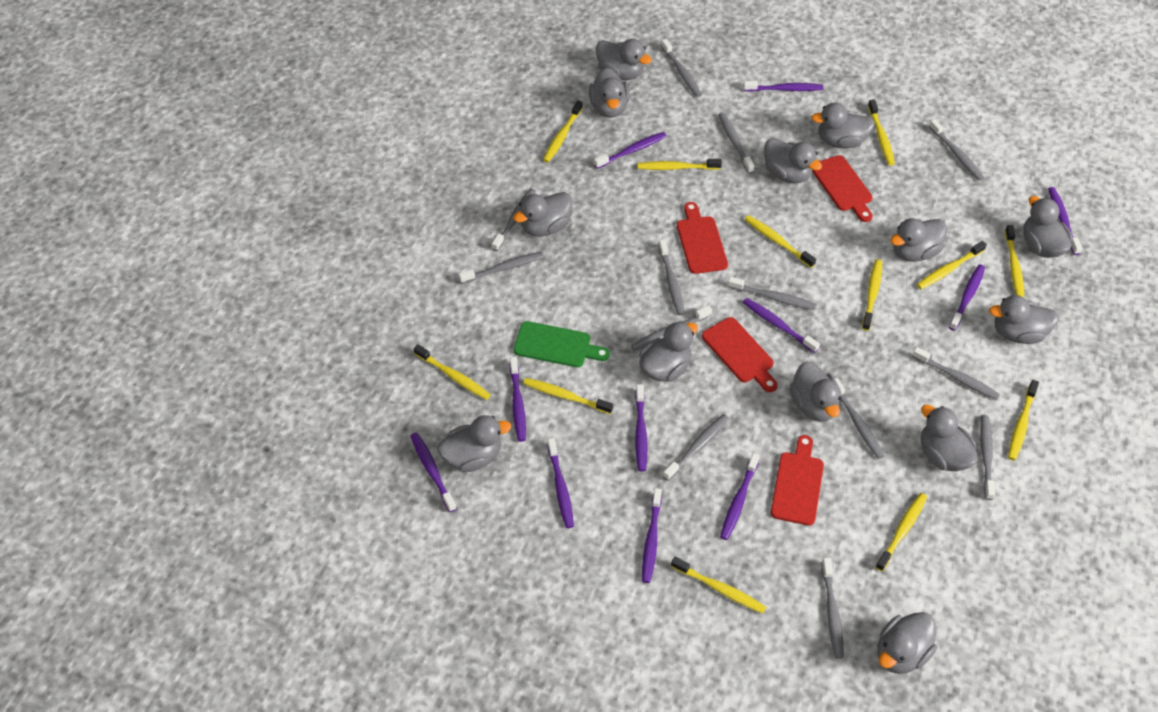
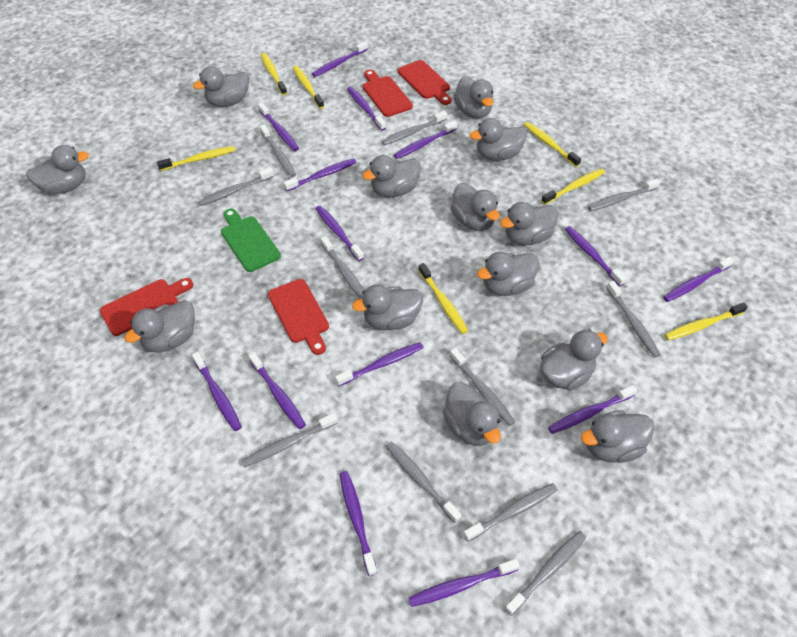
grey toothbrush: 13 -> 11
purple toothbrush: 11 -> 14
yellow toothbrush: 12 -> 7

